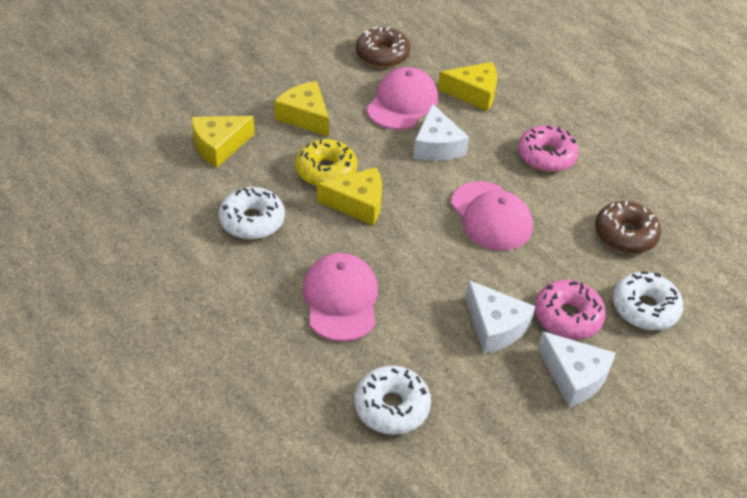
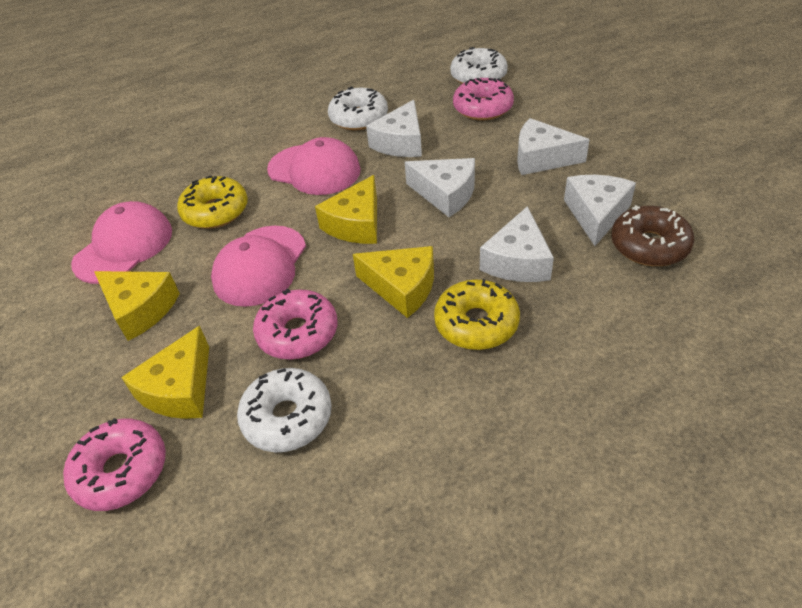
brown donut: 2 -> 1
pink donut: 2 -> 3
white cheese: 3 -> 5
yellow donut: 1 -> 2

